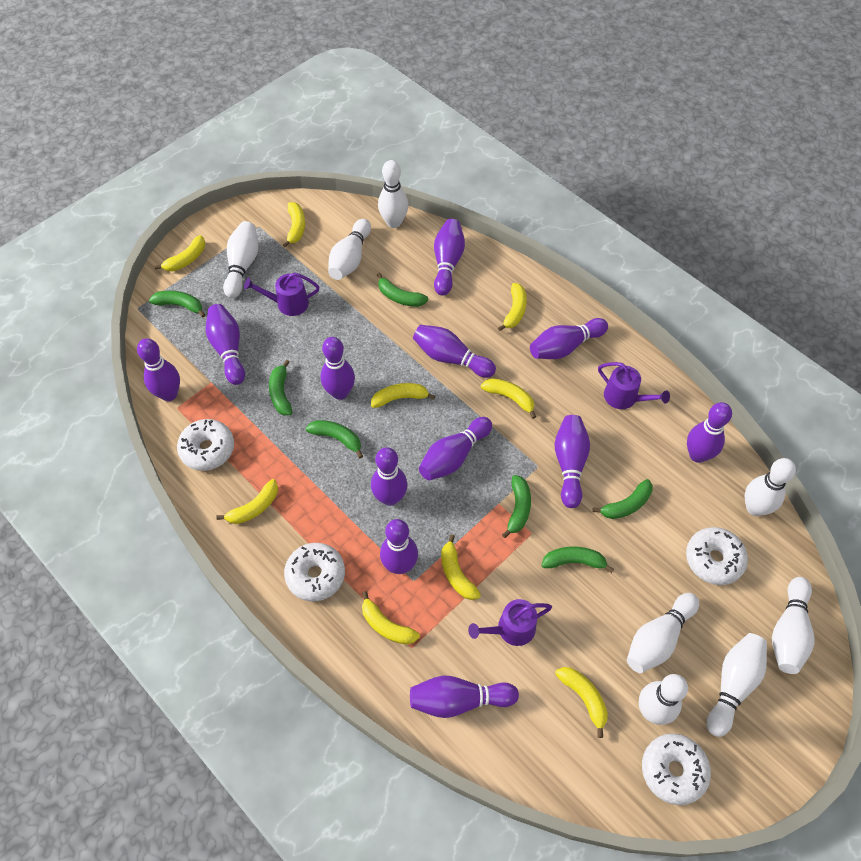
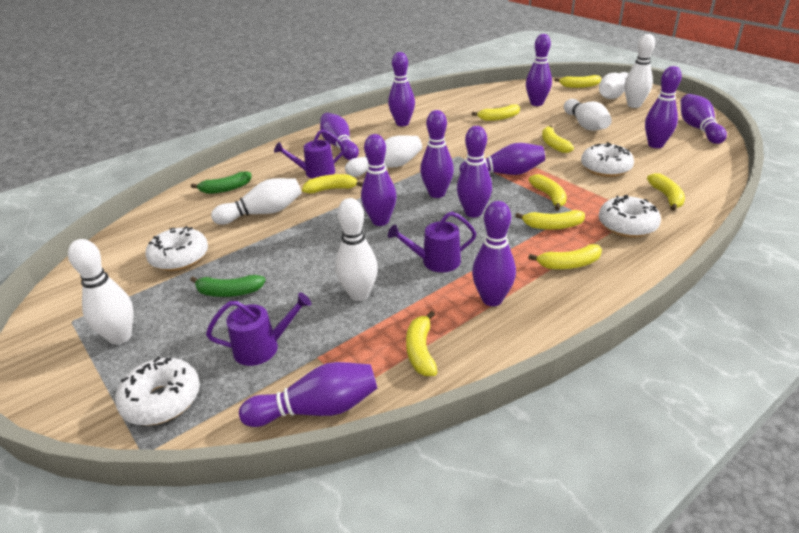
green banana: 7 -> 2
purple bowling pin: 12 -> 11
white bowling pin: 8 -> 7

